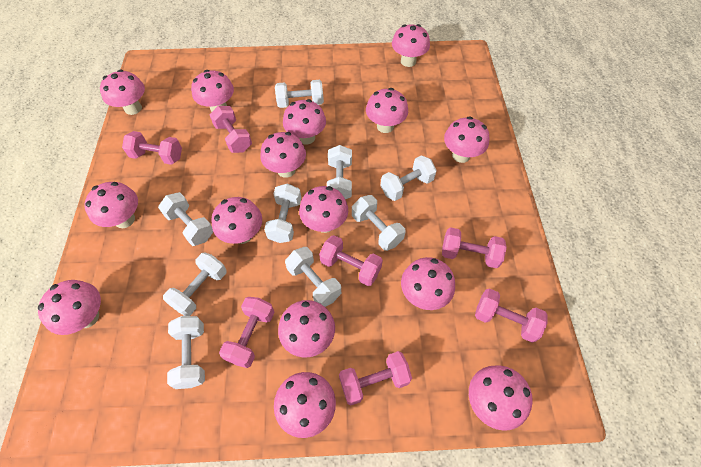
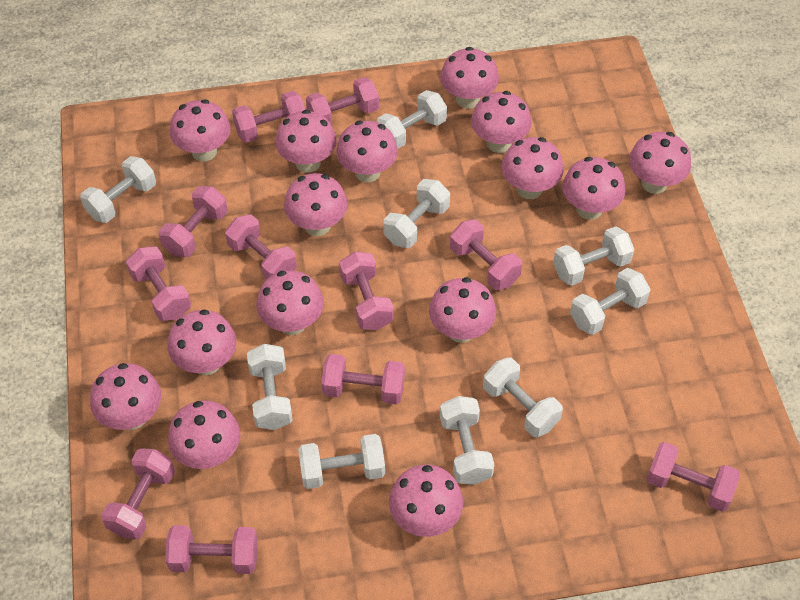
pink dumbbell: 7 -> 11

